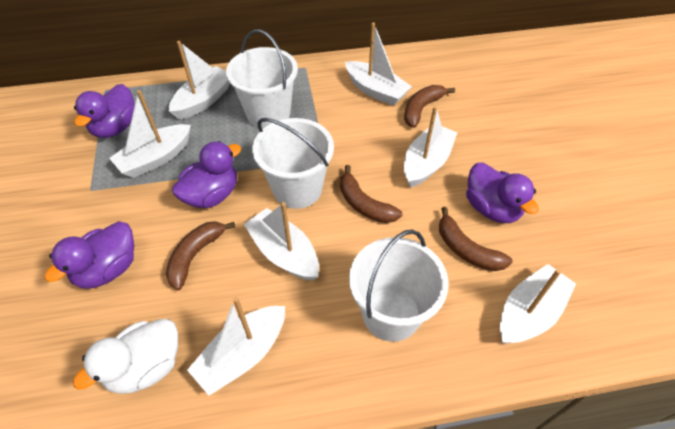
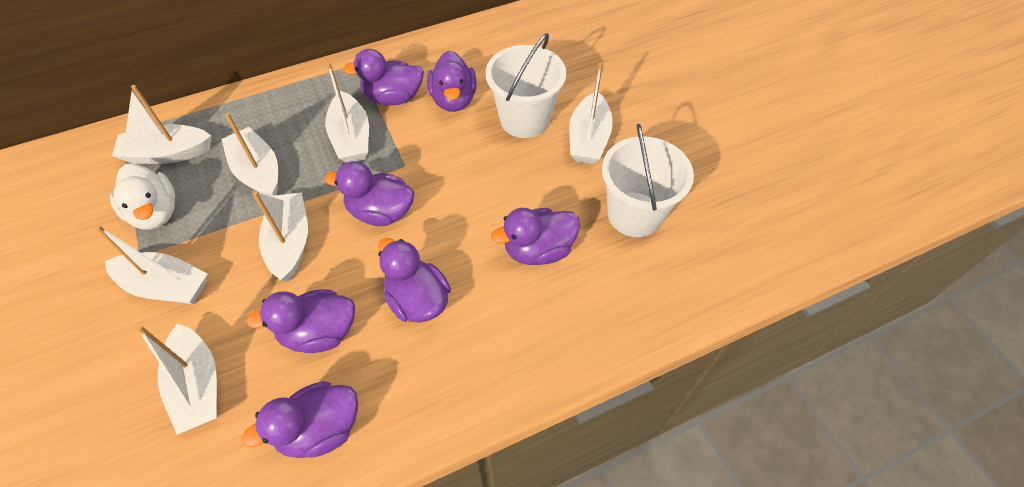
brown banana: 4 -> 0
purple duck: 4 -> 7
white bucket: 3 -> 2

